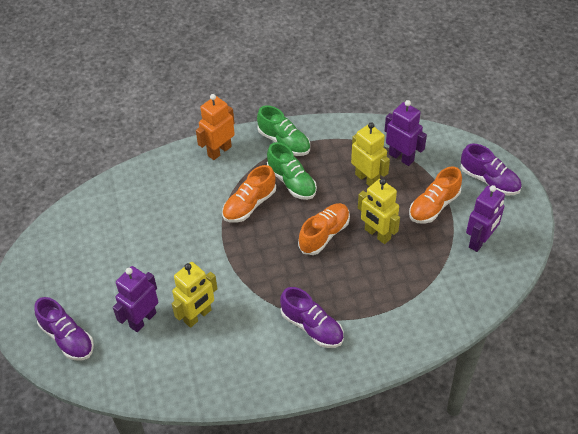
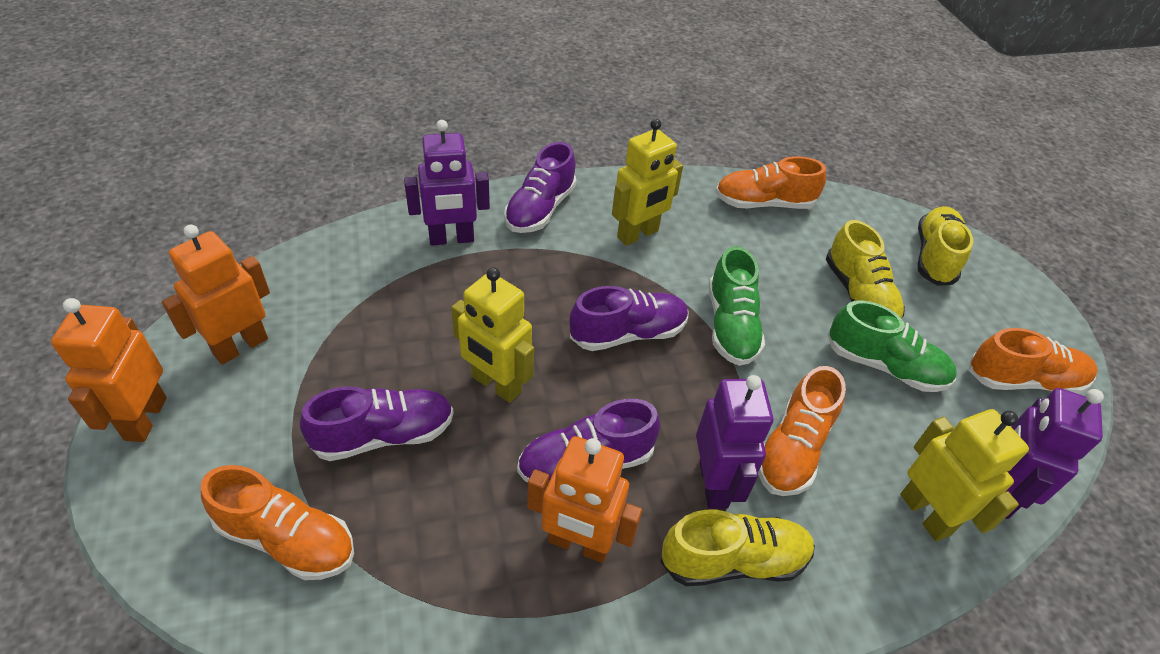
orange robot: 1 -> 3
orange shoe: 3 -> 4
purple shoe: 3 -> 4
yellow shoe: 0 -> 3

